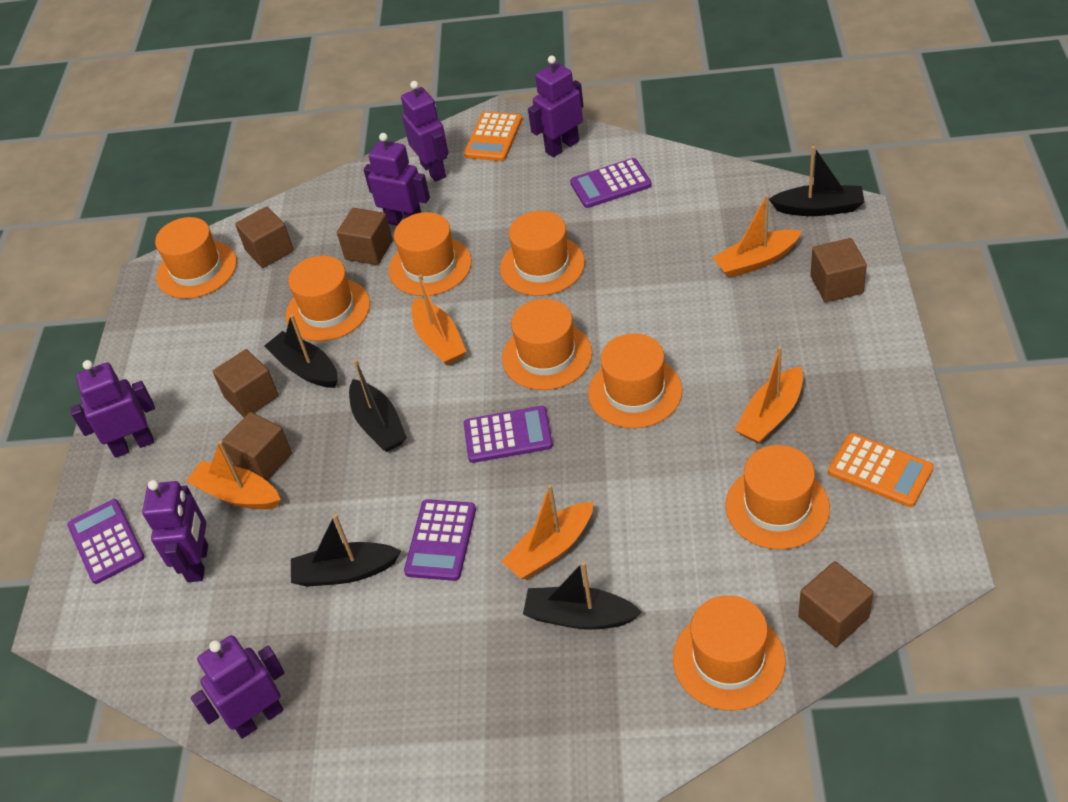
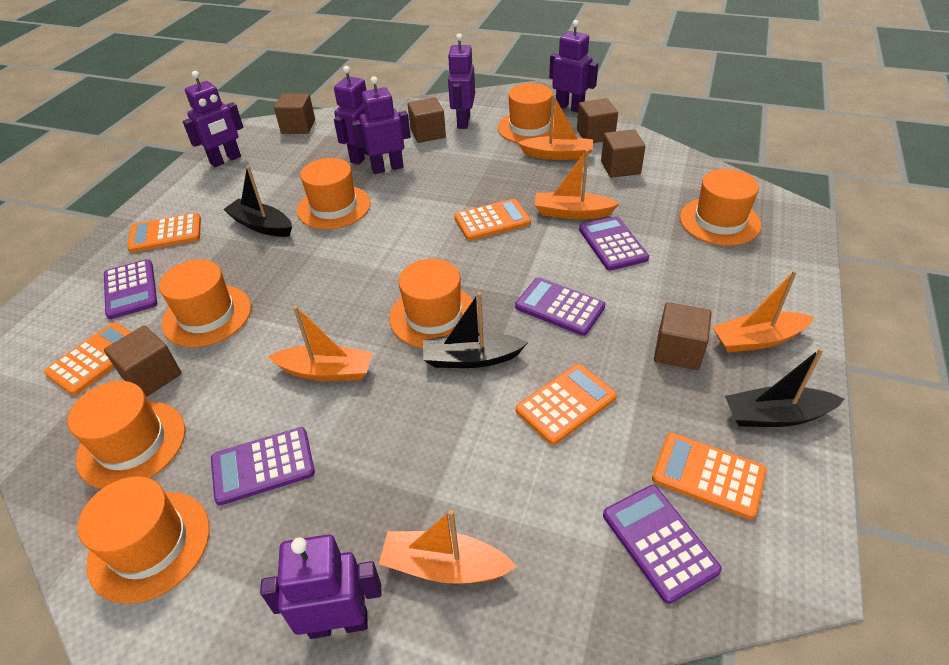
black boat: 5 -> 3
orange calculator: 2 -> 5
orange hat: 8 -> 7
purple calculator: 4 -> 5

